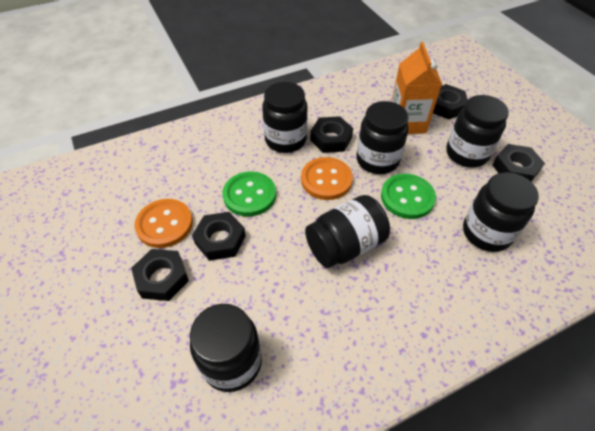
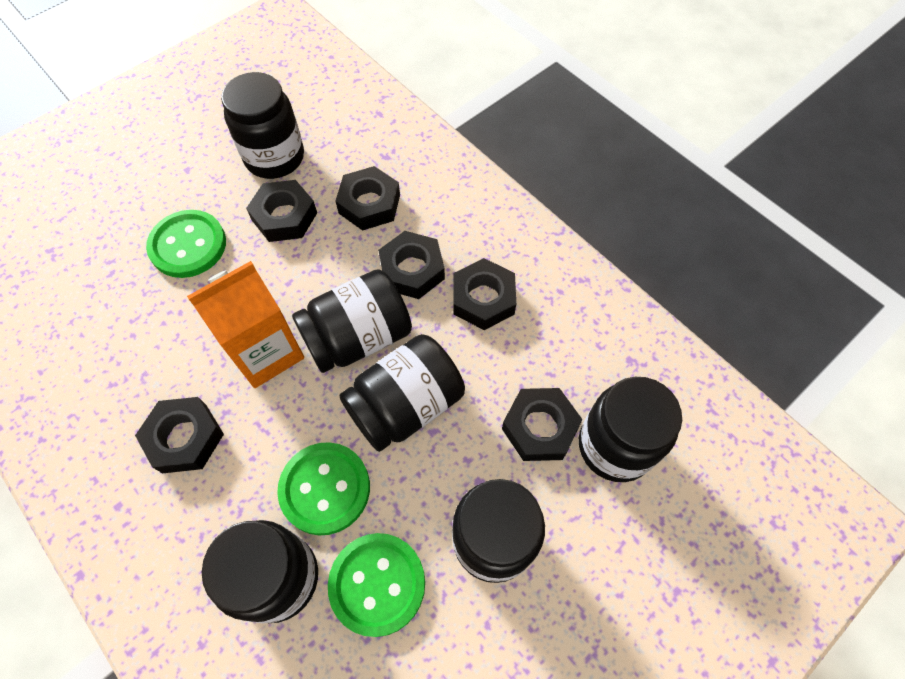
black nut: 5 -> 6
green button: 2 -> 3
orange button: 2 -> 0

